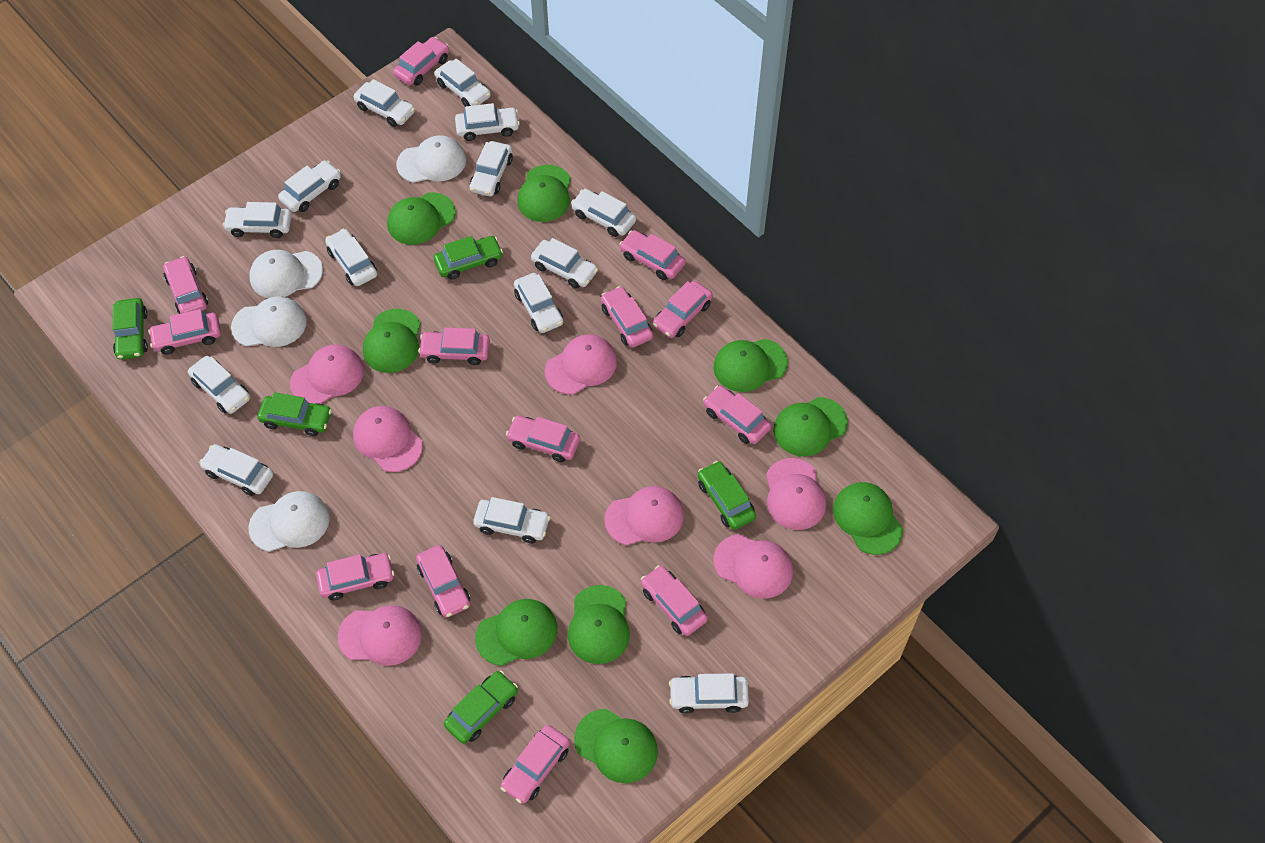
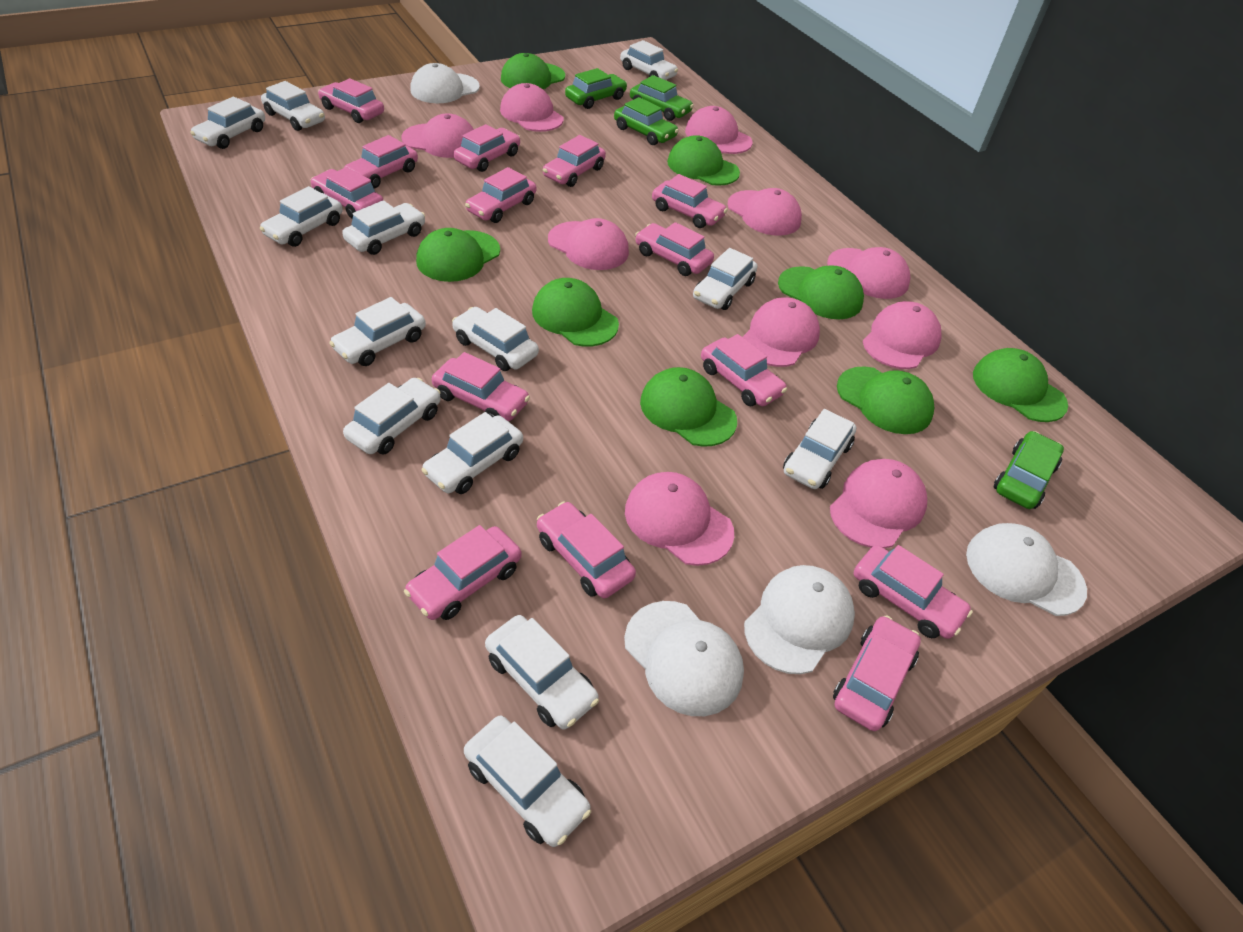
green cap: 9 -> 8
green car: 5 -> 4
pink cap: 7 -> 10
pink car: 13 -> 14
white car: 14 -> 13

